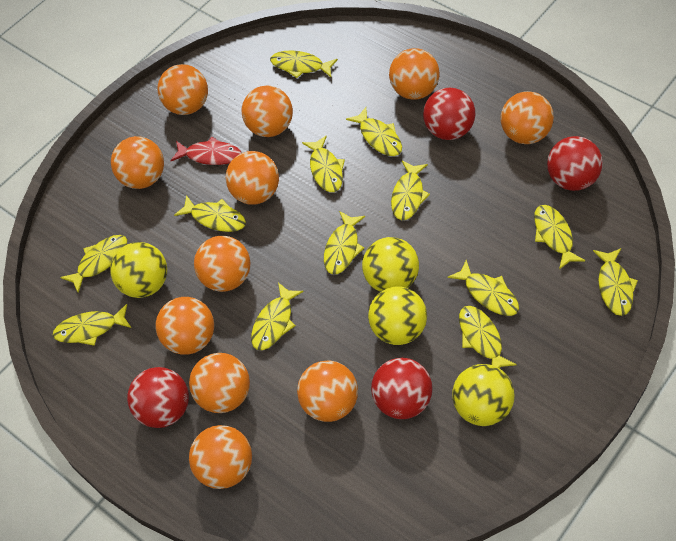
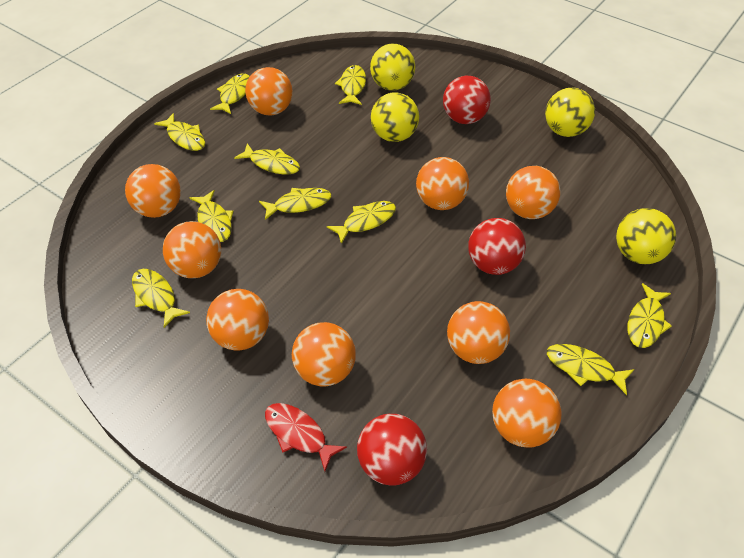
orange ball: 11 -> 9
red ball: 4 -> 3
yellow fish: 13 -> 10

